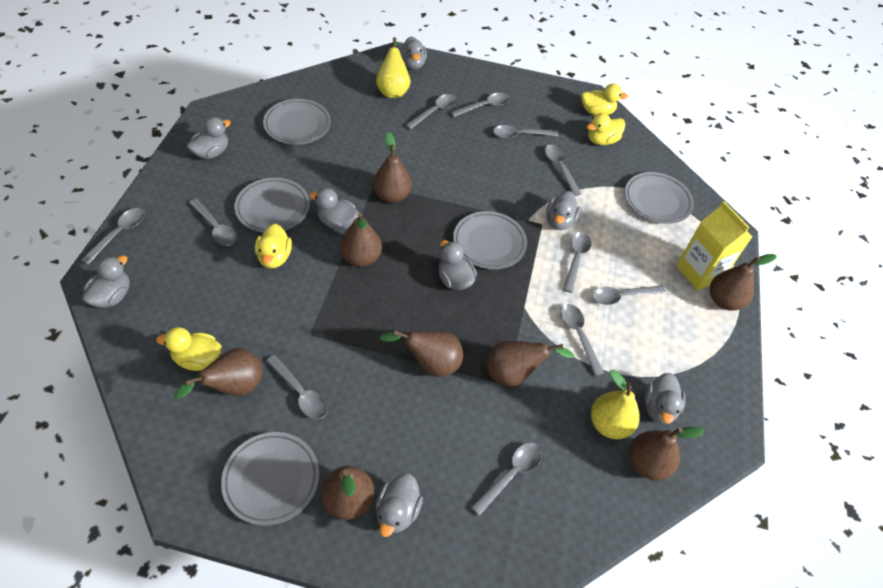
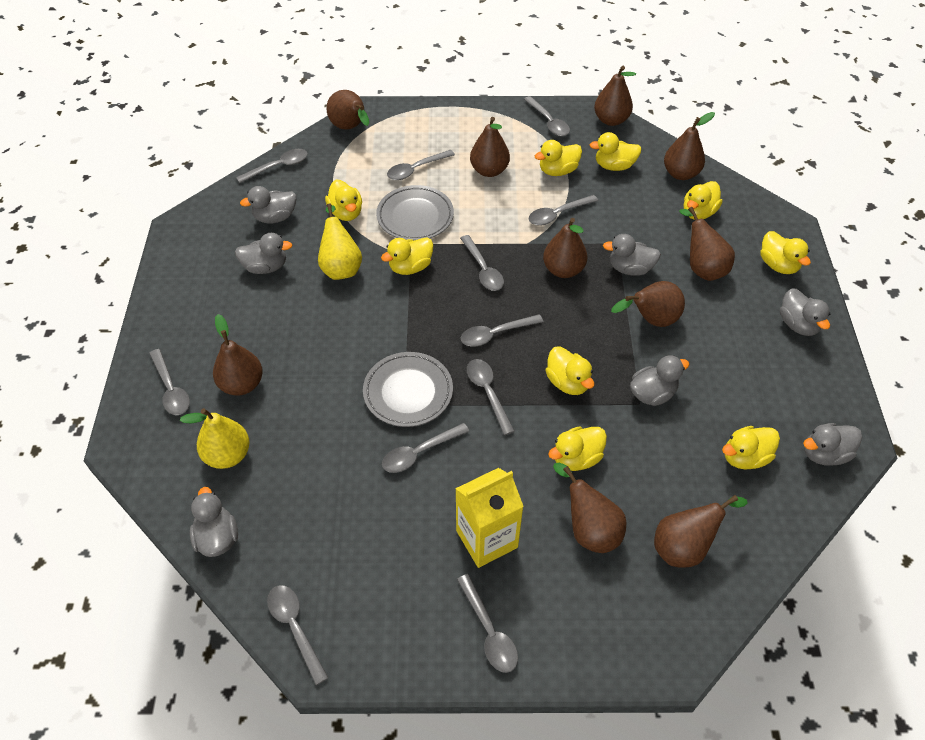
brown pear: 8 -> 10
grey duck: 8 -> 7
grey plate: 5 -> 2
yellow duck: 4 -> 9

